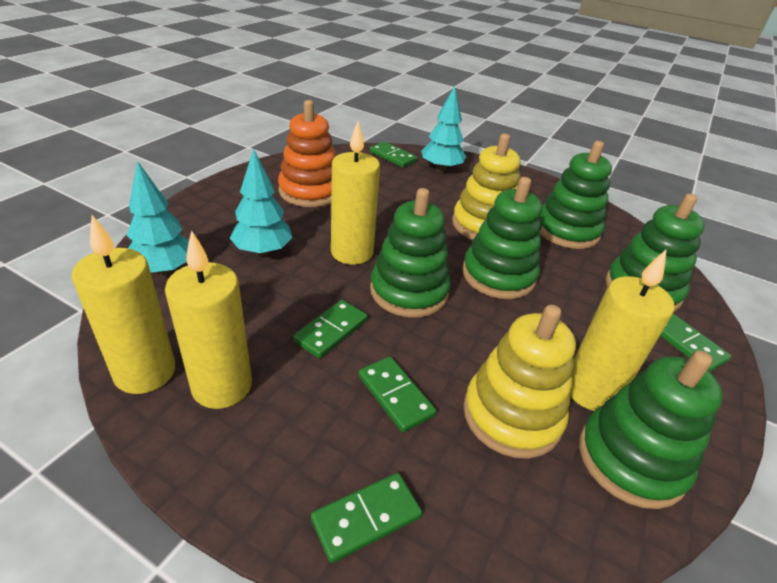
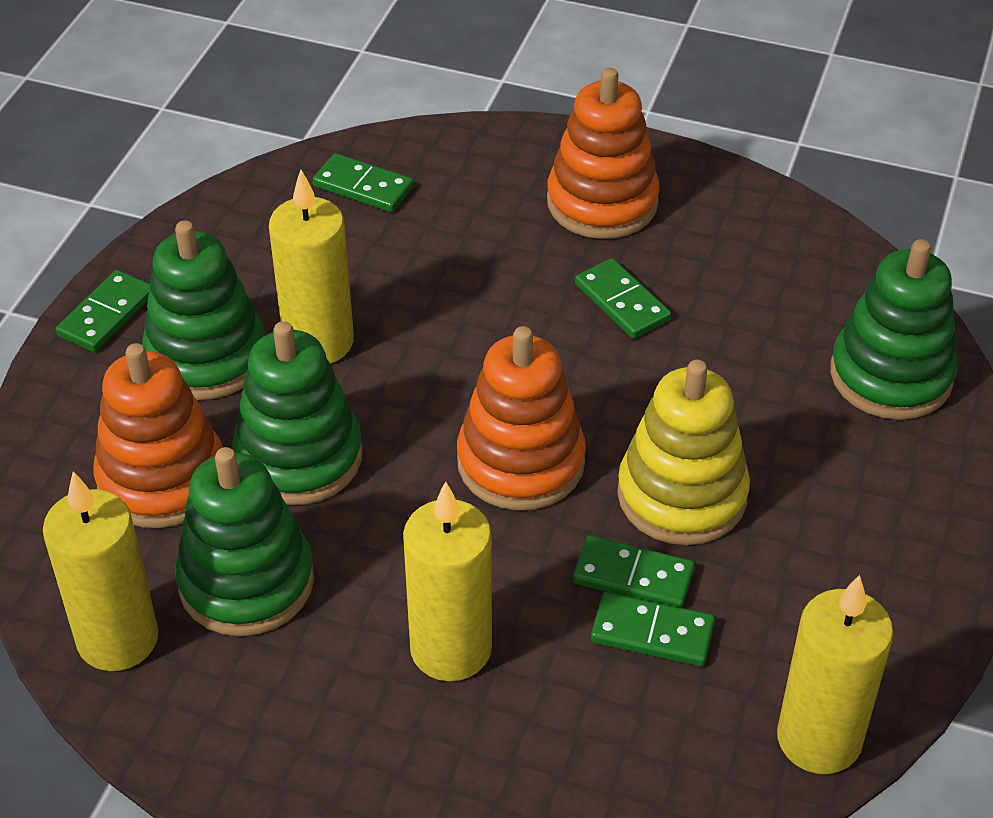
green stacking toy: 5 -> 4
orange stacking toy: 1 -> 3
turquoise tree: 3 -> 0
yellow stacking toy: 2 -> 1

